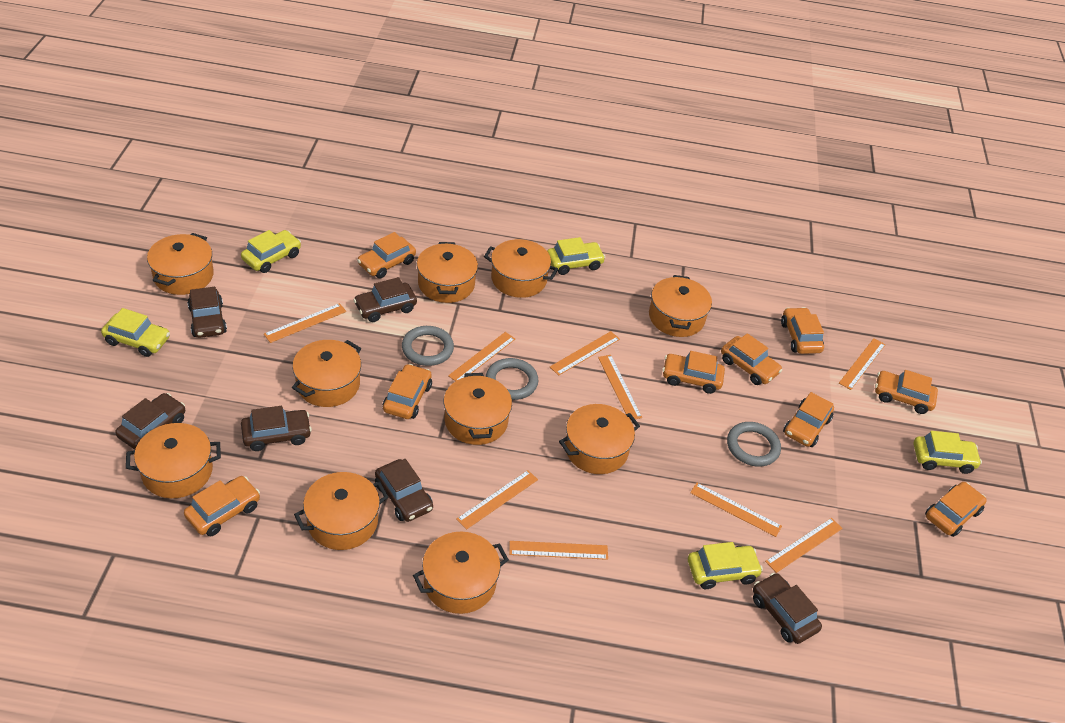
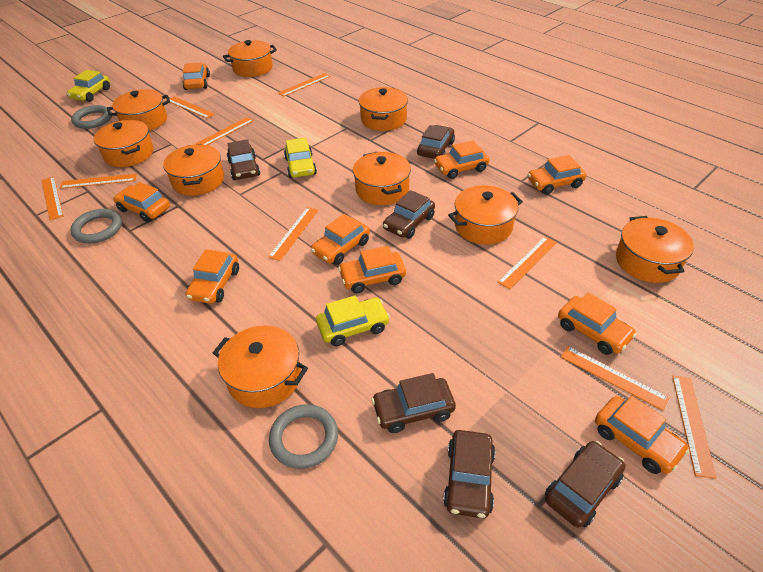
orange pot: 10 -> 9
yellow car: 5 -> 3

